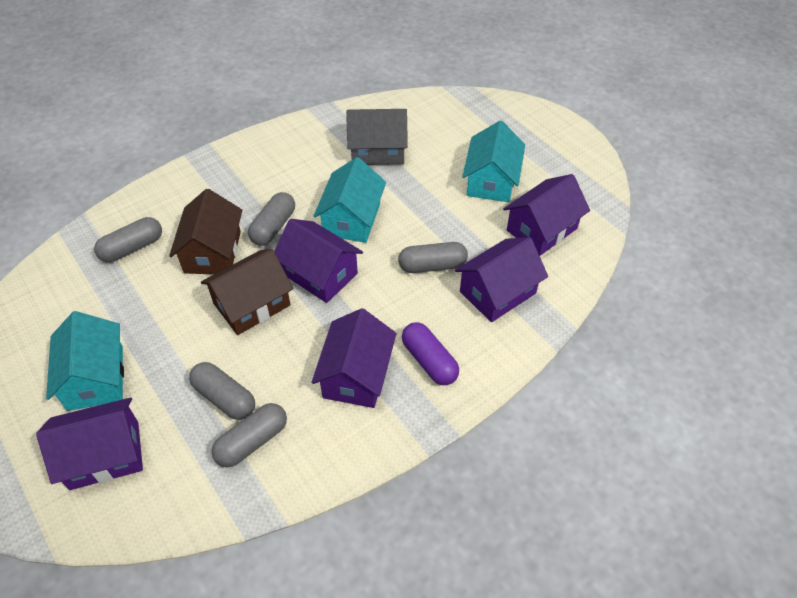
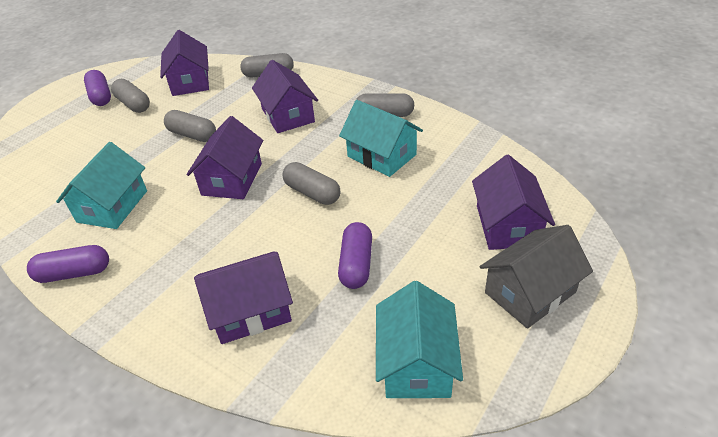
brown house: 2 -> 0
purple capsule: 1 -> 3

